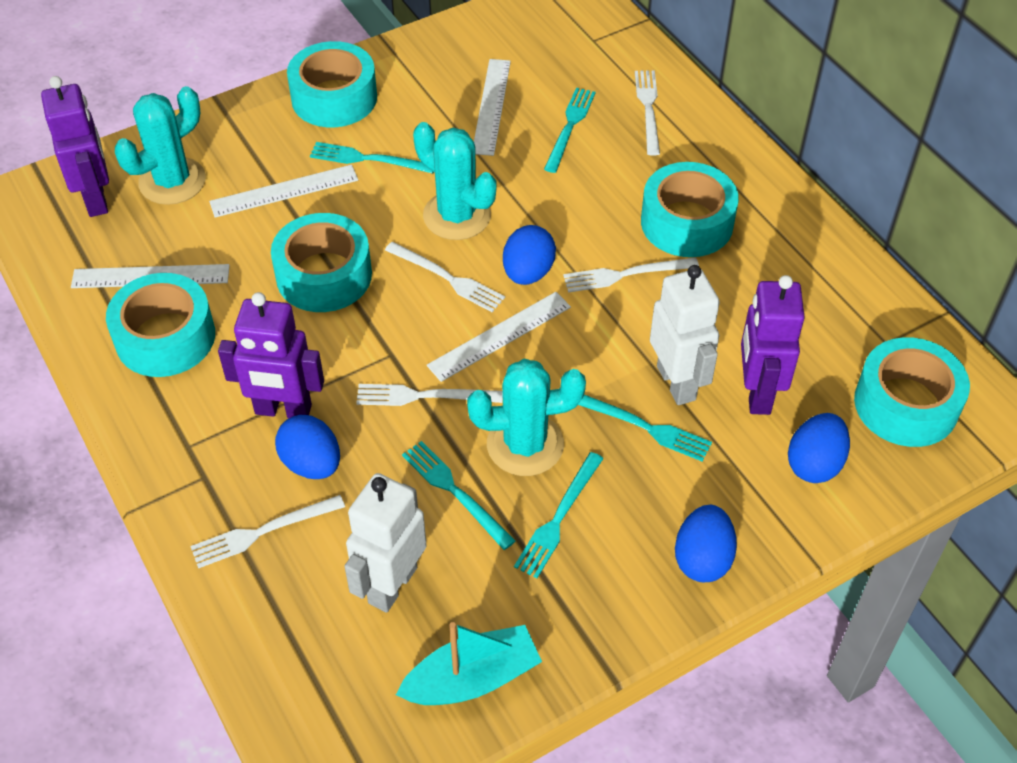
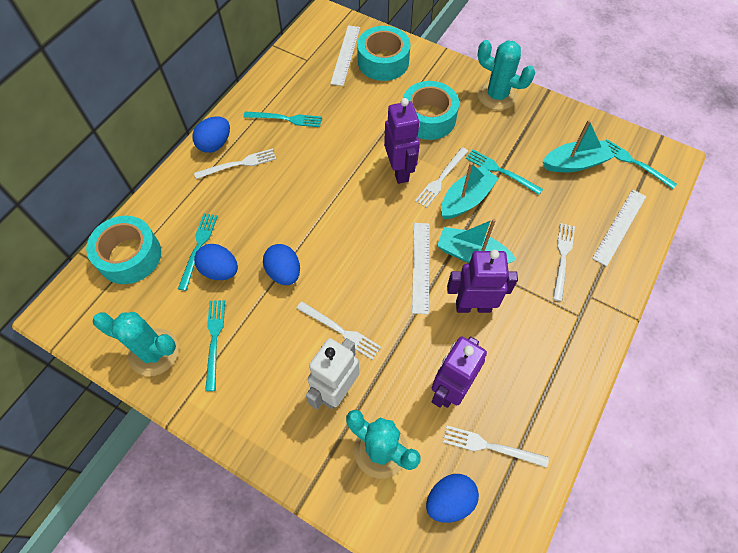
turquoise boat: 1 -> 3
turquoise tape: 5 -> 3
white robot: 2 -> 1
white ruler: 4 -> 3

